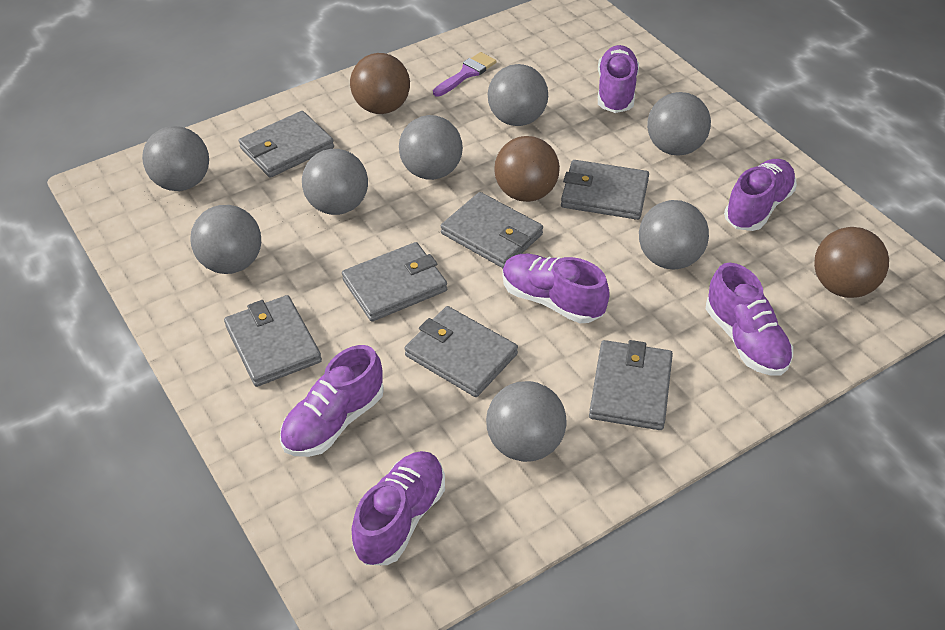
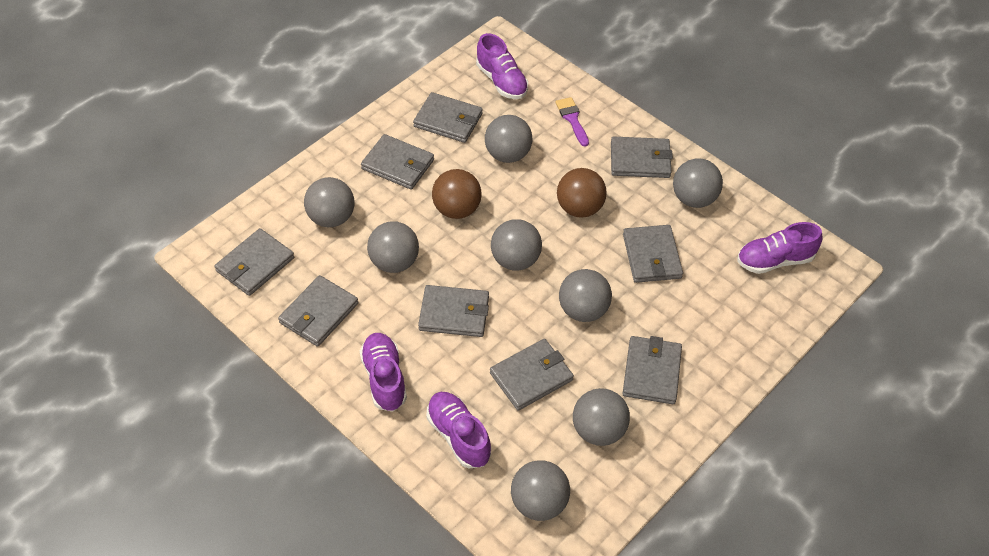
brown ball: 3 -> 2
grey wallet: 7 -> 9
purple shoe: 6 -> 4

